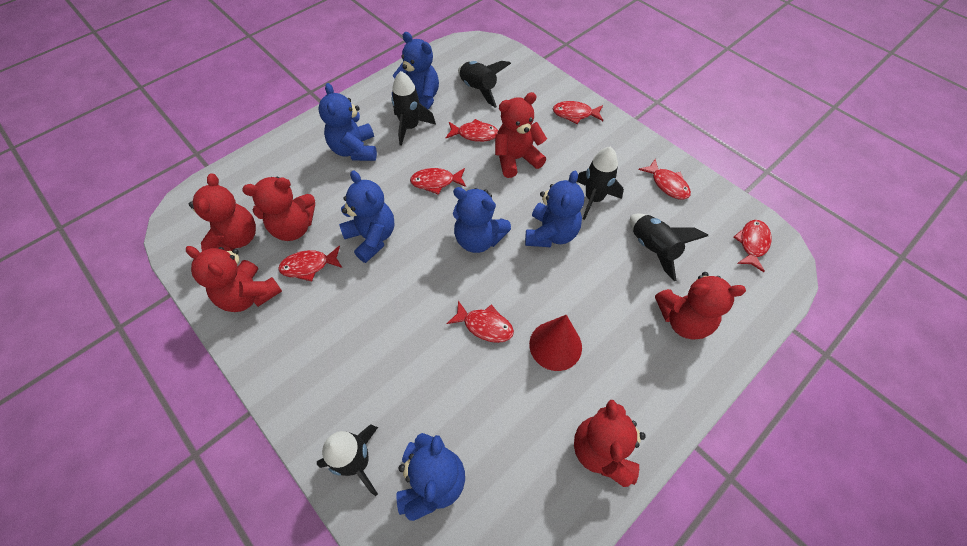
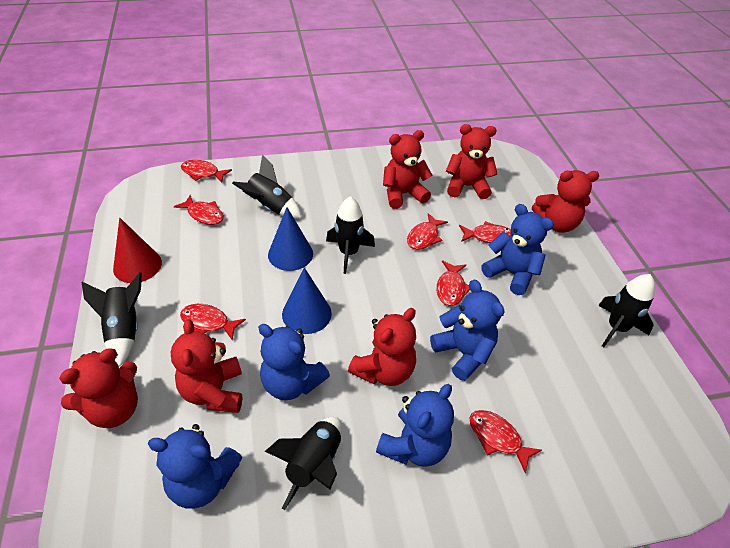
blue cone: 0 -> 2
blue teddy bear: 6 -> 5

